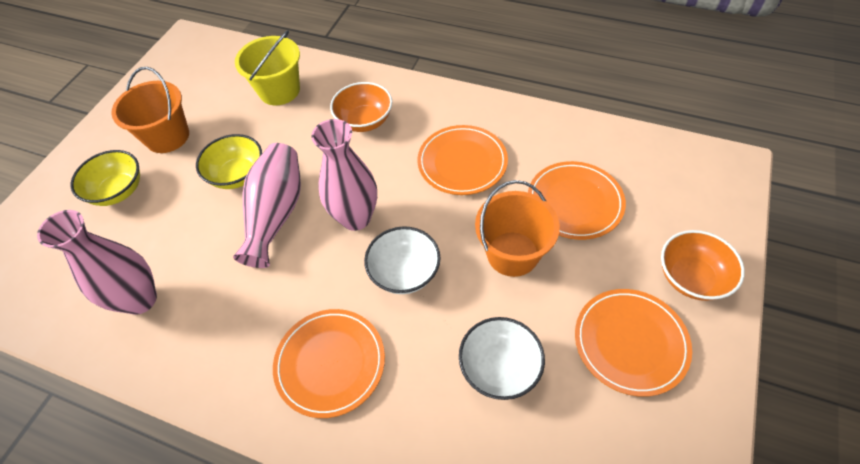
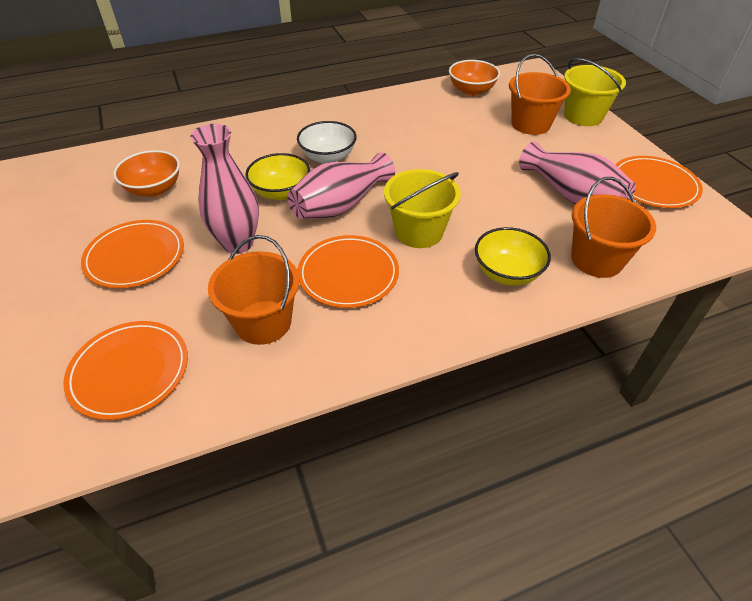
orange bucket: 2 -> 3
white bowl: 2 -> 1
yellow bucket: 1 -> 2

